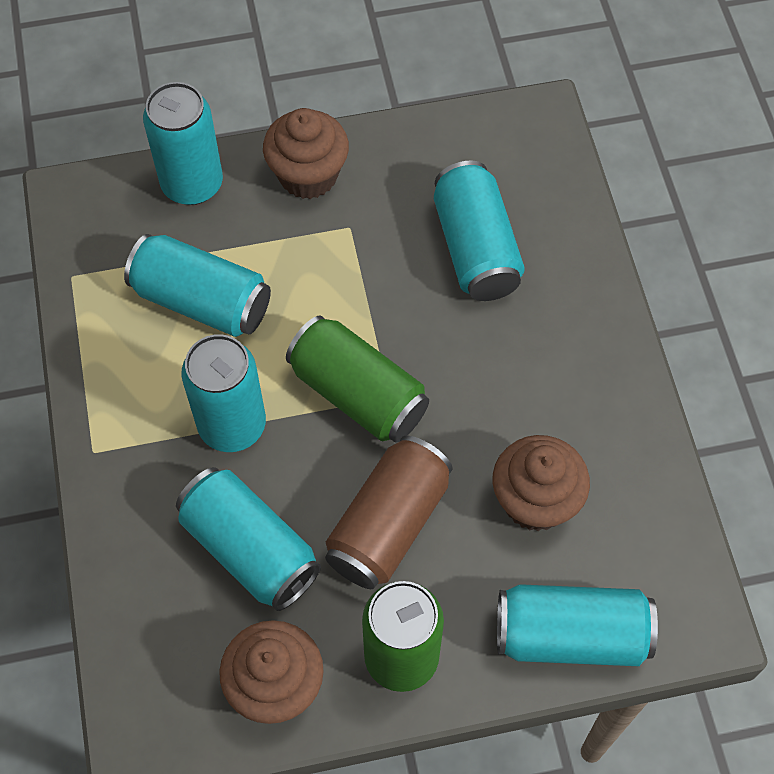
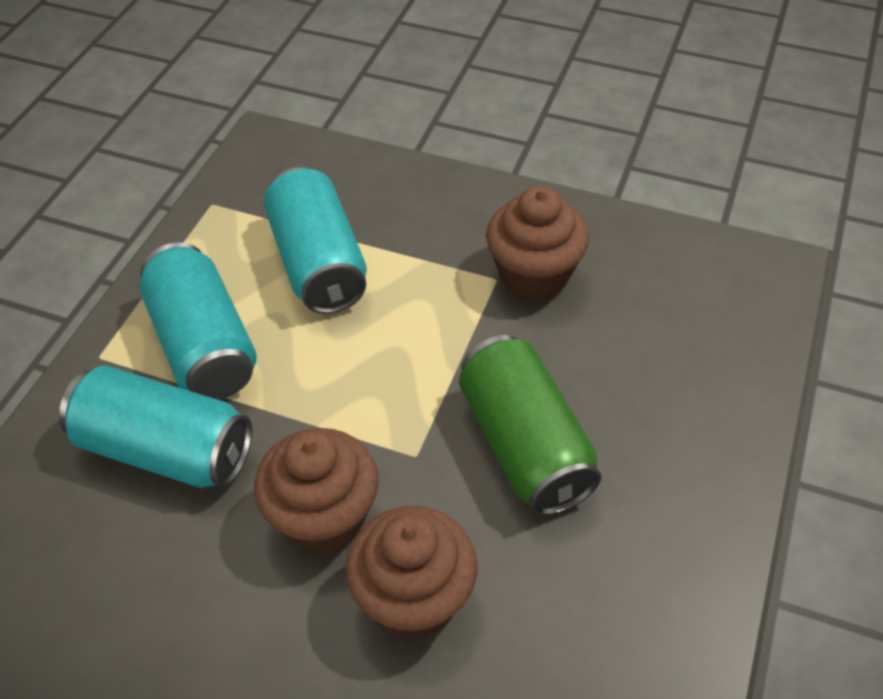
brown can: 1 -> 0
green can: 2 -> 1
turquoise can: 6 -> 3

